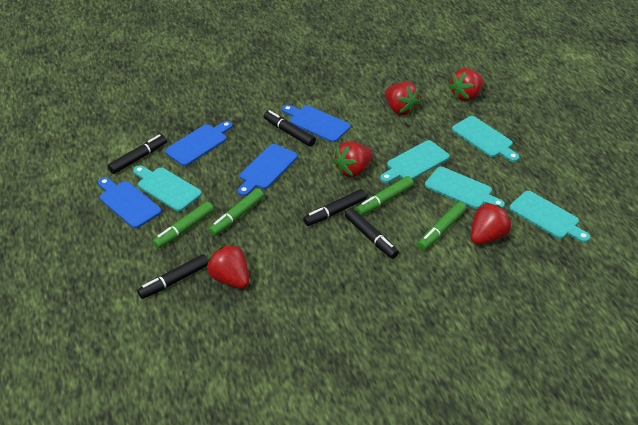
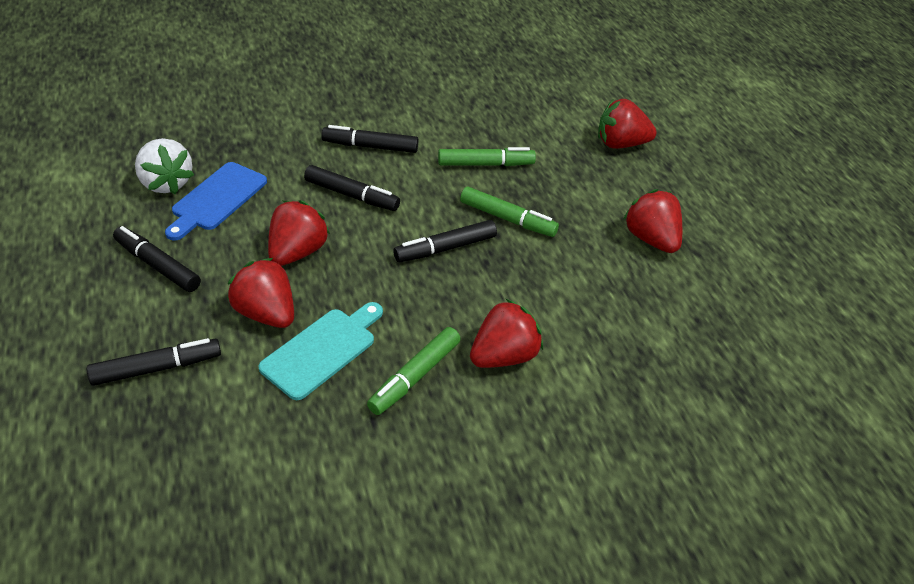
blue cutting board: 4 -> 1
green marker: 4 -> 3
turquoise cutting board: 5 -> 1
white strawberry: 0 -> 1

